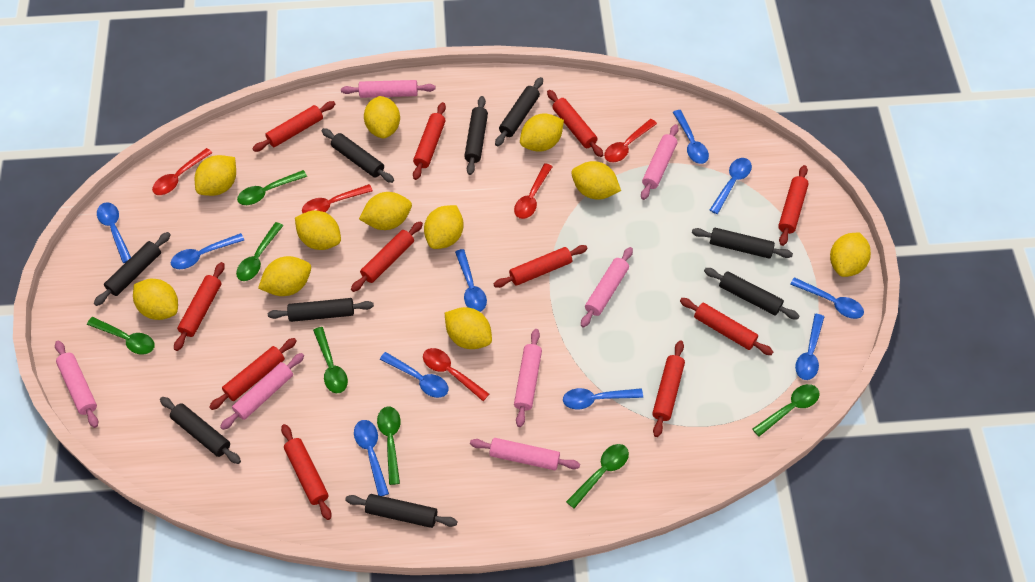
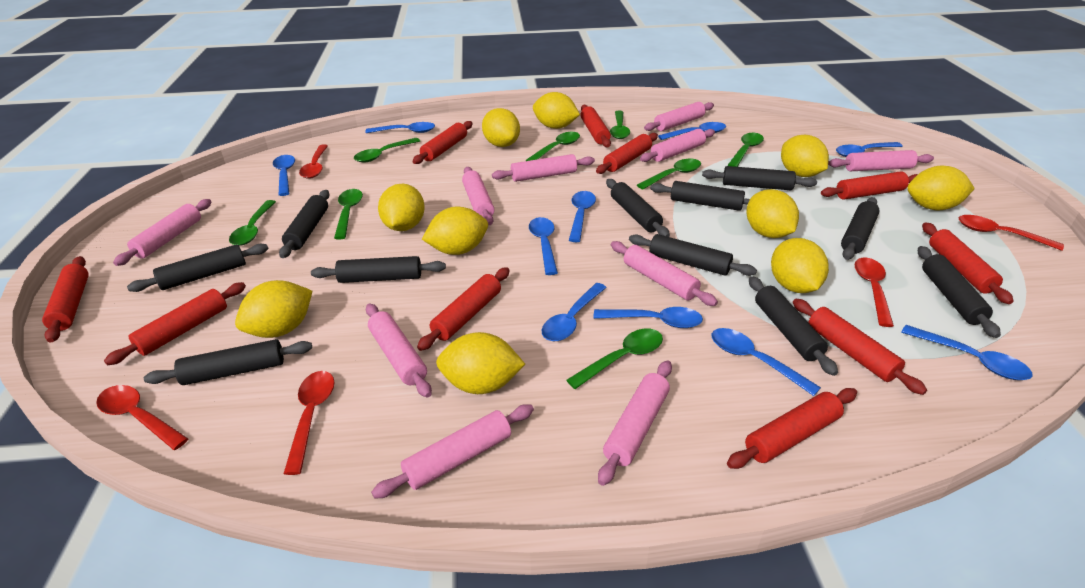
black rolling pin: 9 -> 11
green spoon: 7 -> 8
pink rolling pin: 7 -> 10
red rolling pin: 11 -> 10
yellow lemon: 11 -> 10

